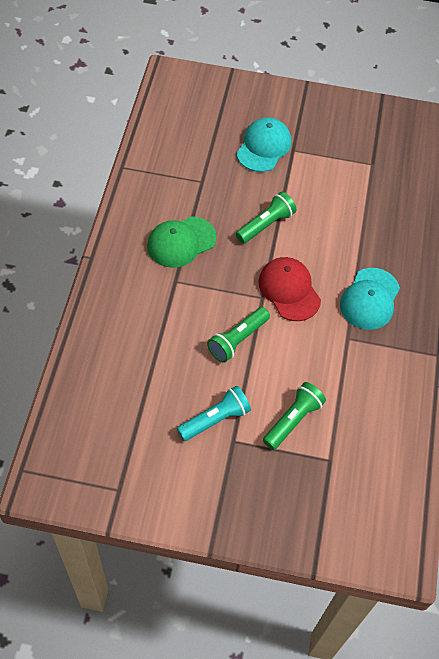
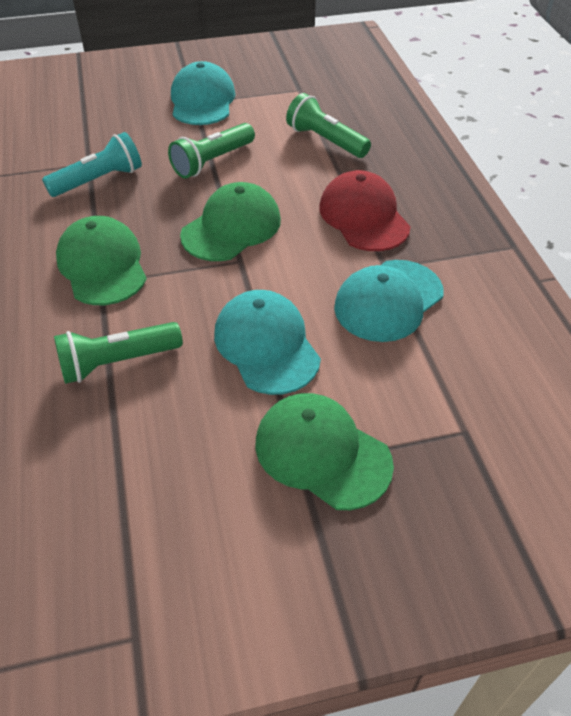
green cap: 1 -> 3
turquoise cap: 2 -> 3

